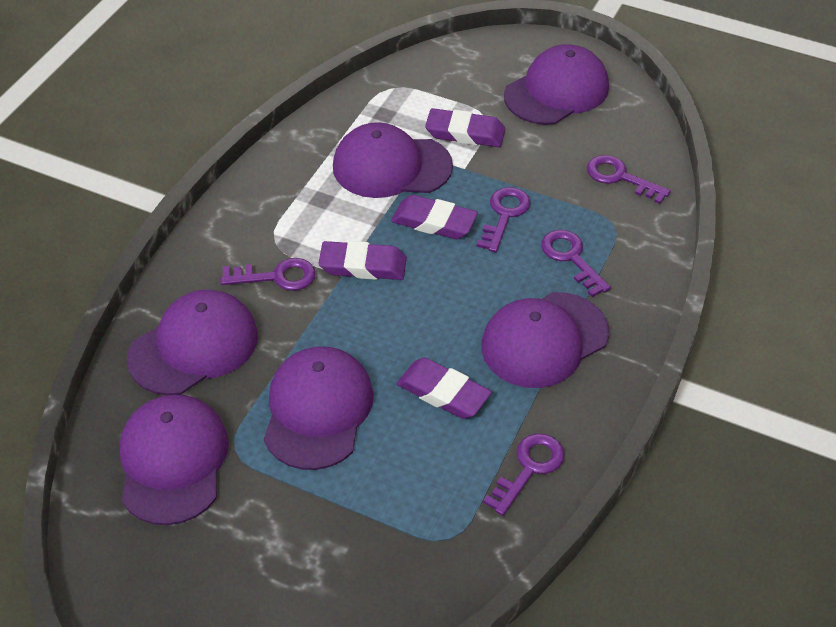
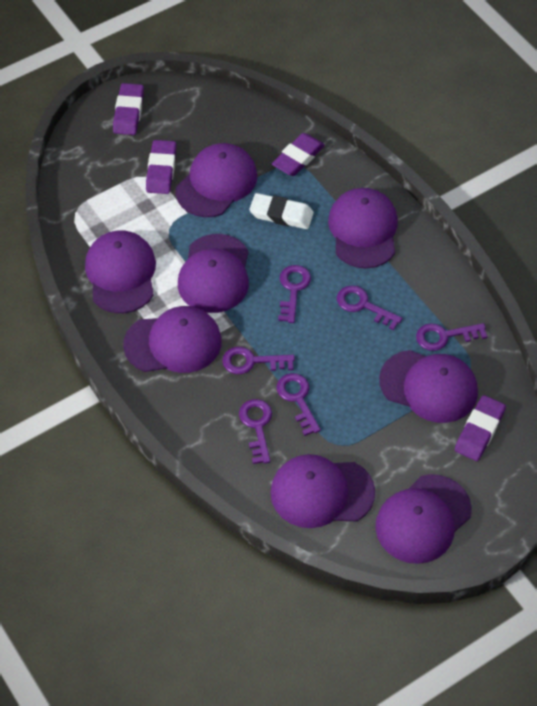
purple cap: 6 -> 8
purple key: 5 -> 6
white eraser: 0 -> 1

